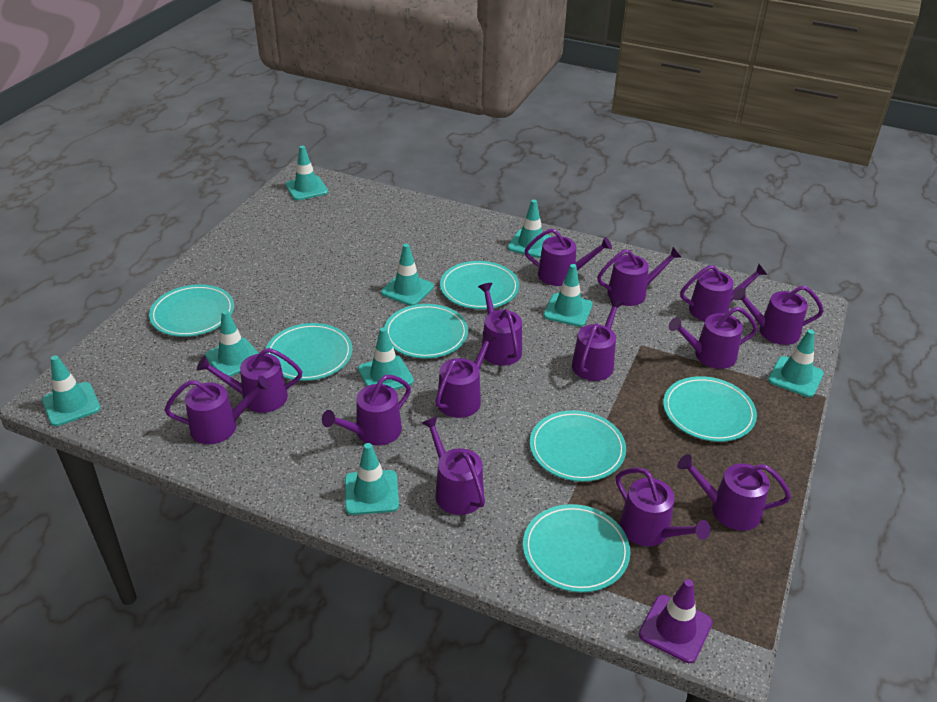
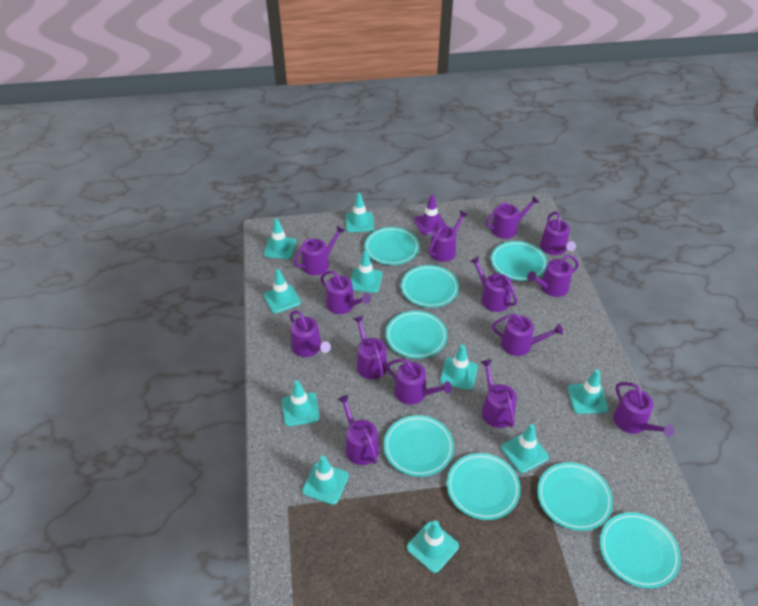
turquoise plate: 7 -> 8
turquoise traffic cone: 9 -> 10

